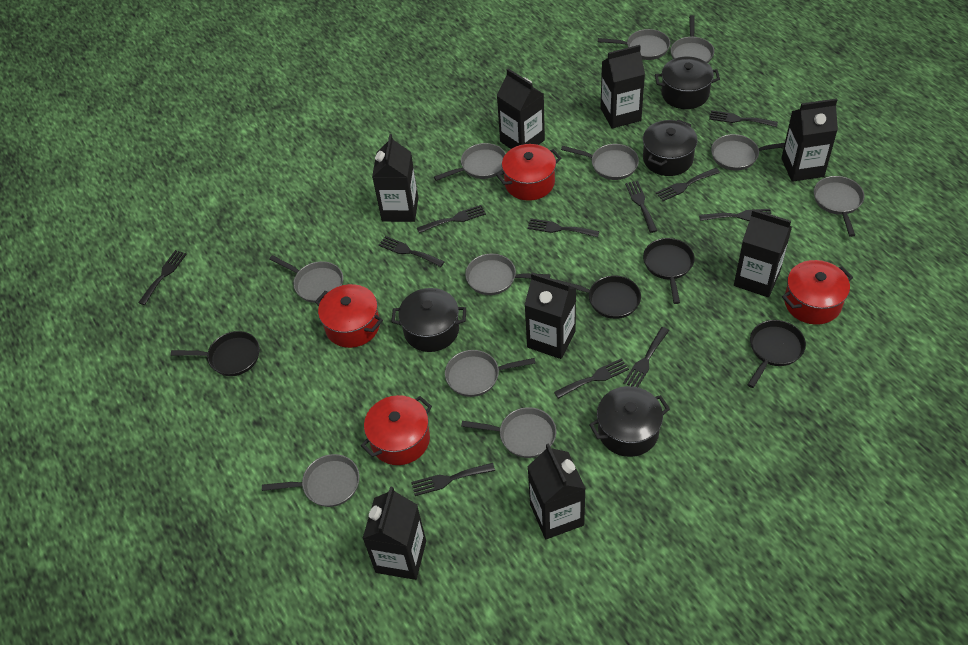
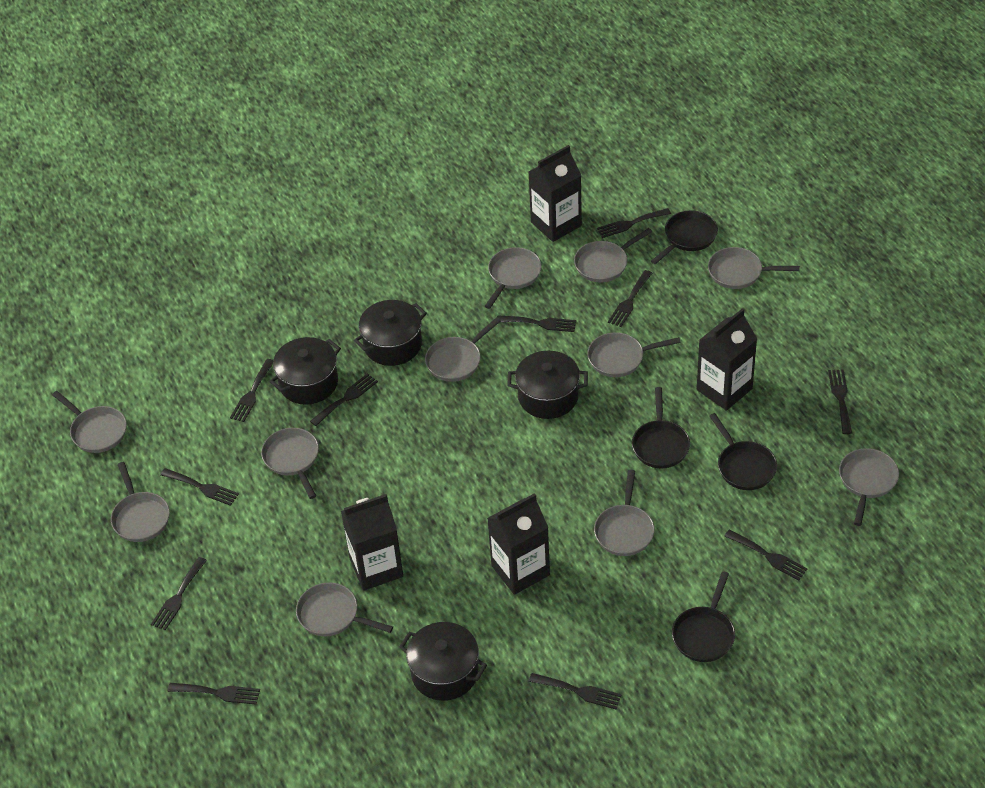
black carton: 8 -> 4
red pot: 4 -> 0

